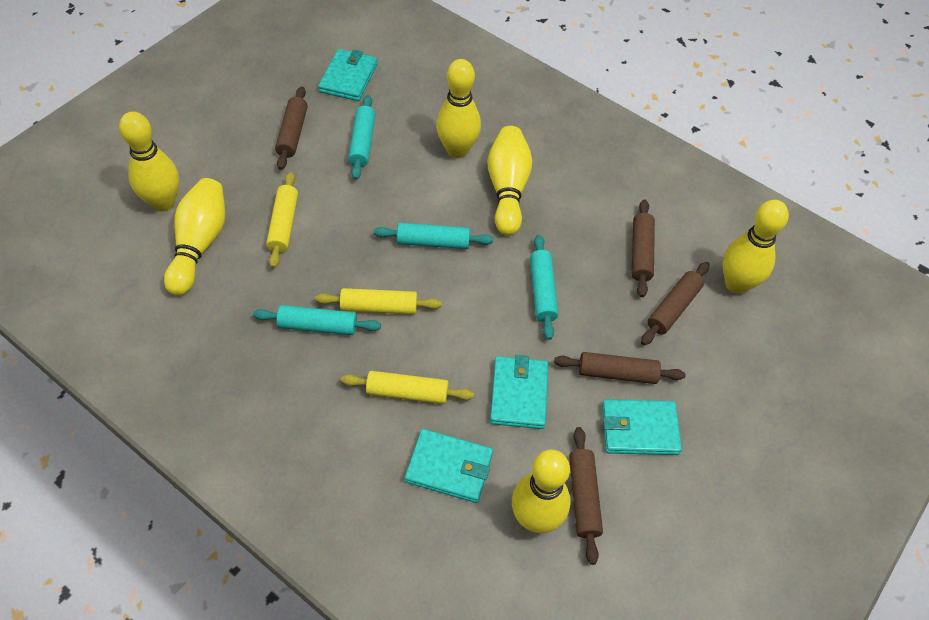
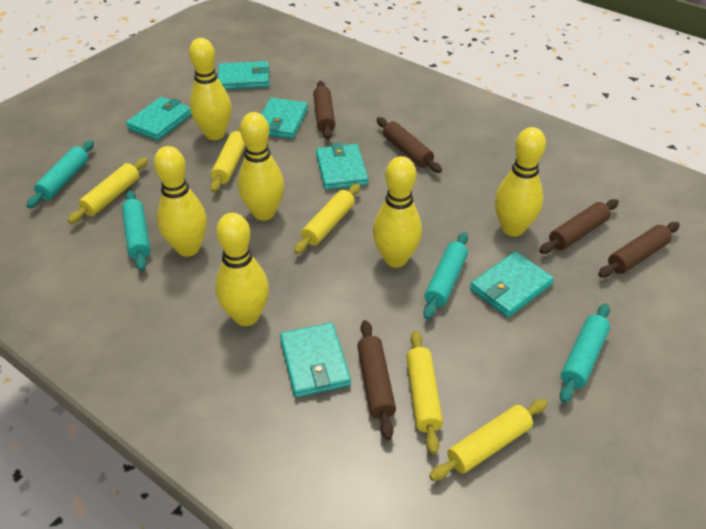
turquoise wallet: 4 -> 6
yellow rolling pin: 3 -> 5

